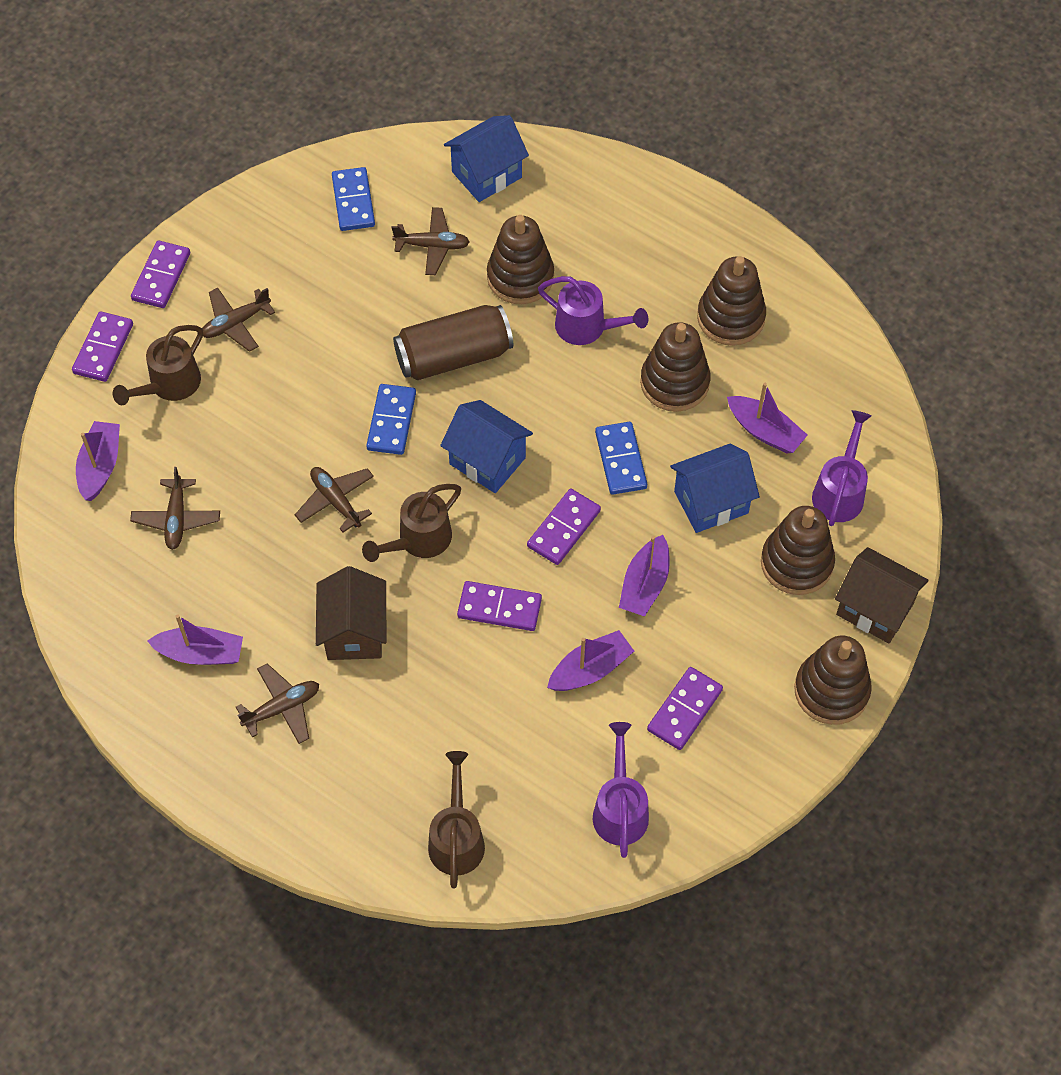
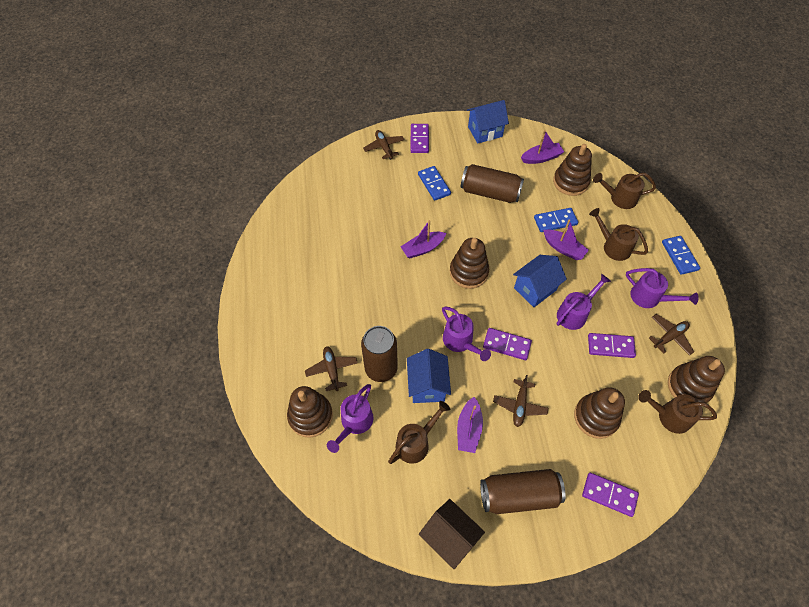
brown can: 1 -> 3
brown house: 2 -> 1
brown plane: 5 -> 4
brown watering can: 3 -> 4
purple boat: 5 -> 4
purple domino: 5 -> 4
purple watering can: 3 -> 4

